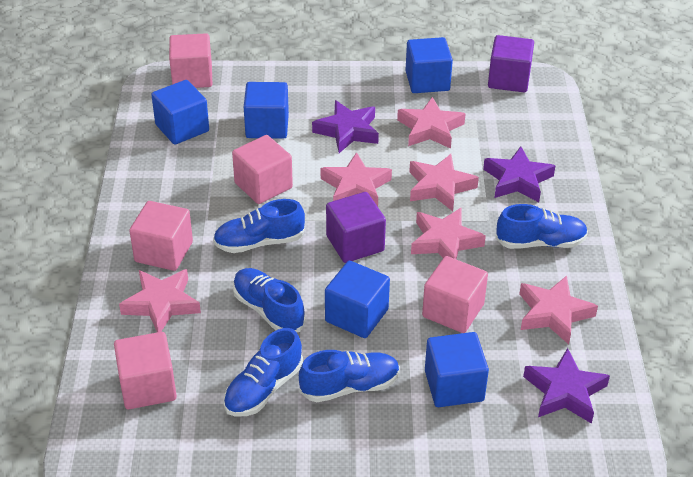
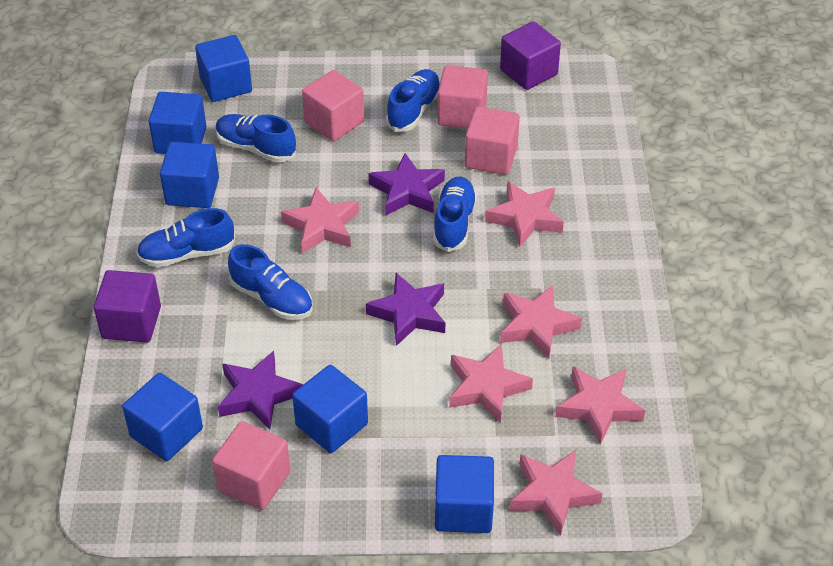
blue cube: 5 -> 6
pink cube: 5 -> 4

